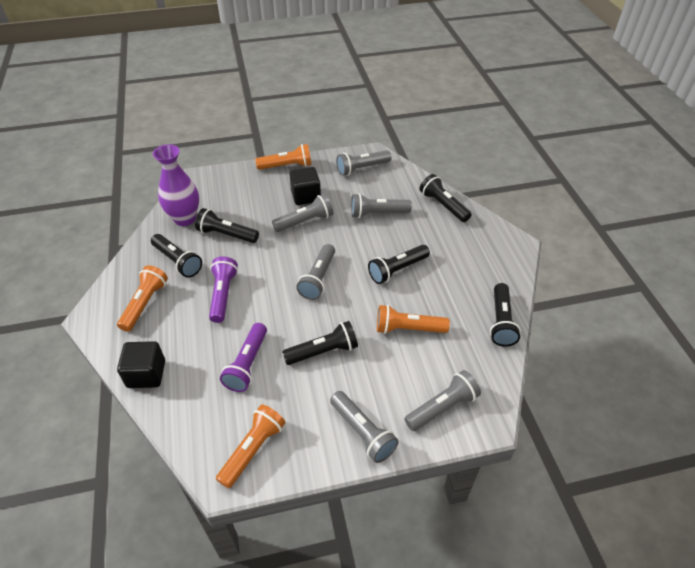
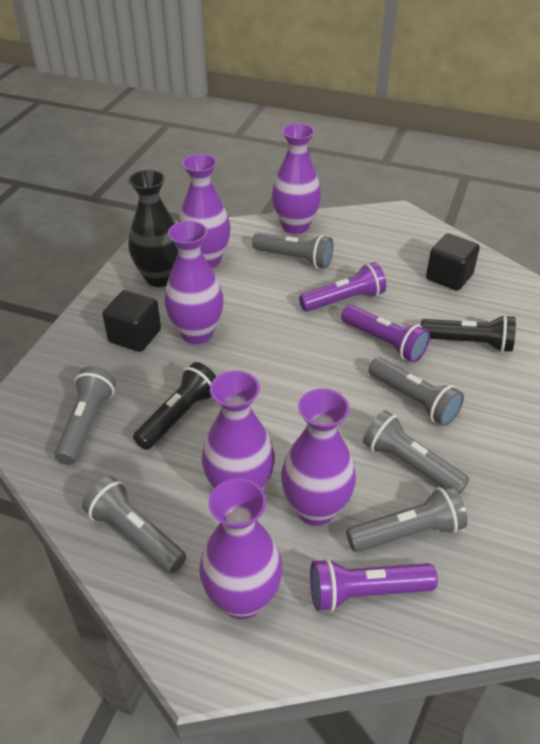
black flashlight: 6 -> 2
black vase: 0 -> 1
orange flashlight: 4 -> 0
purple flashlight: 2 -> 3
purple vase: 1 -> 6

